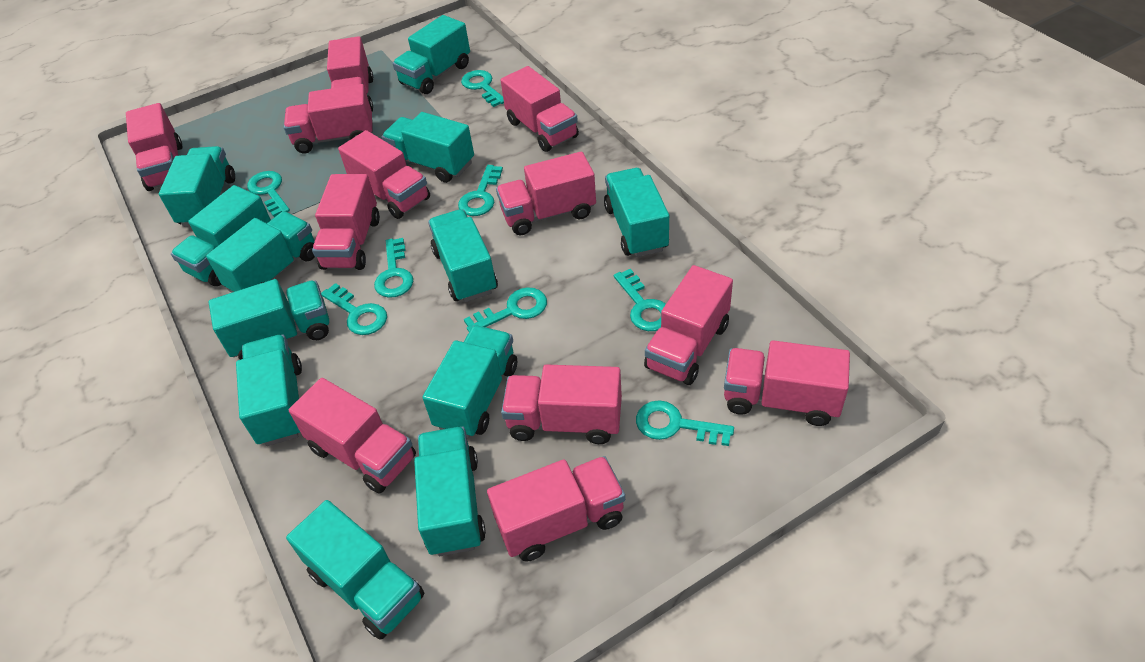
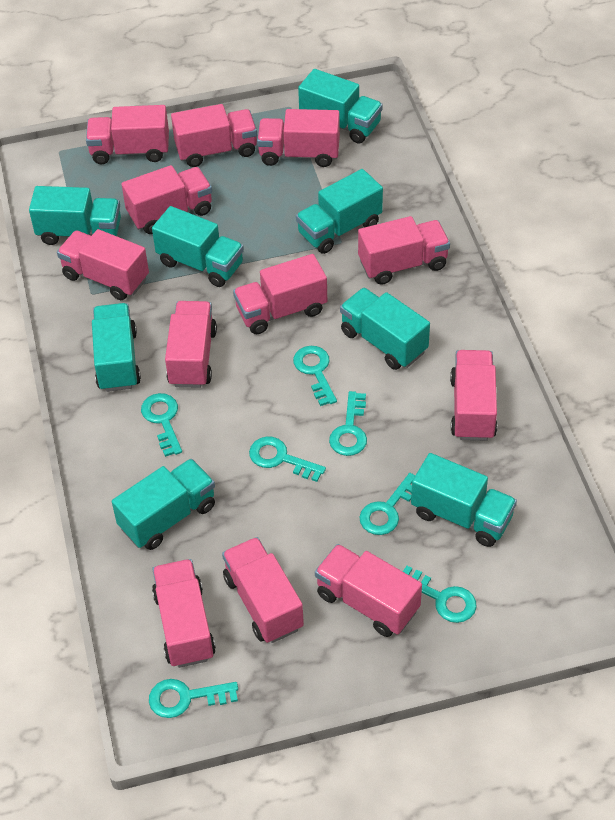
turquoise key: 8 -> 7
turquoise truck: 12 -> 8

